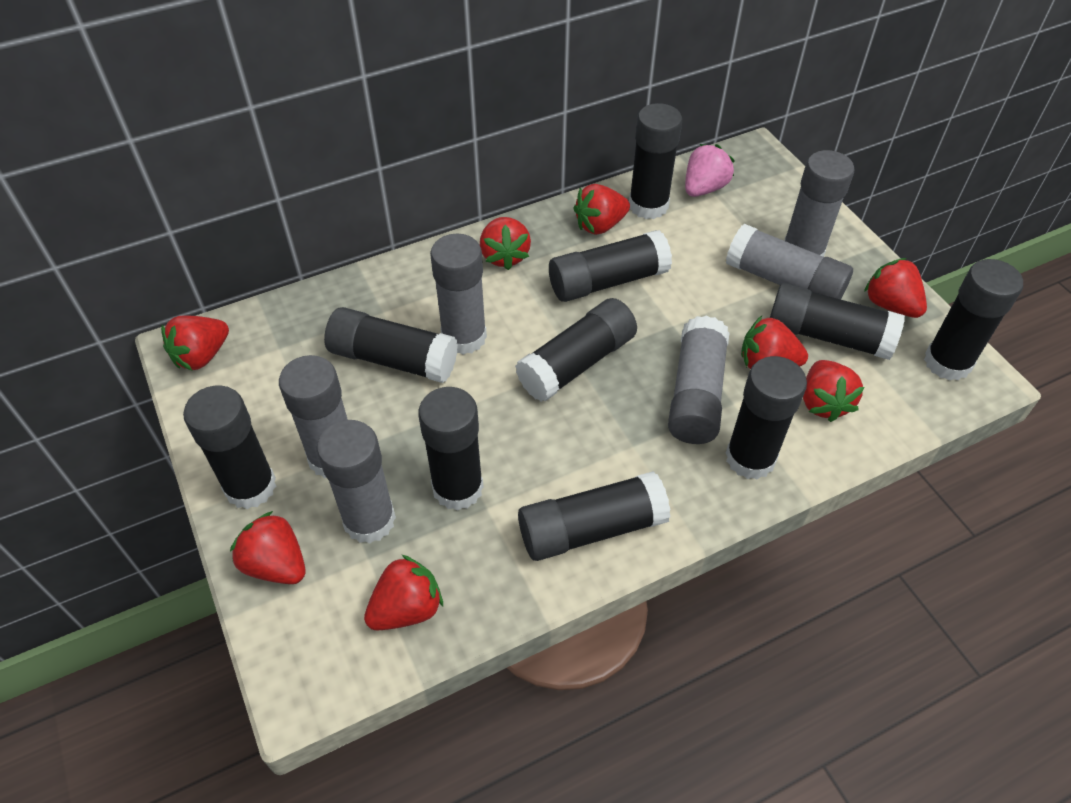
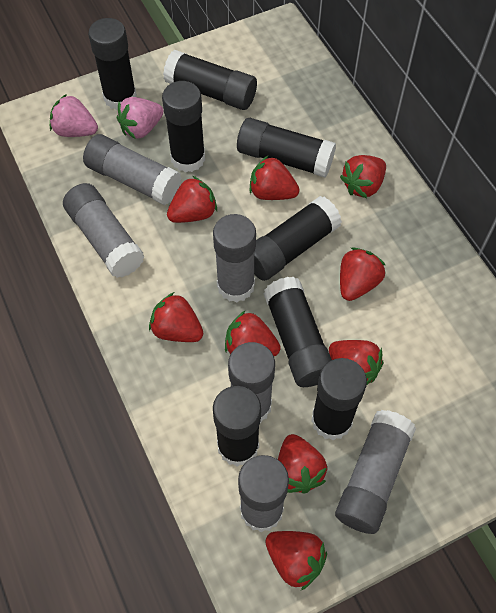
black glue stick: 10 -> 8
pink strawberry: 1 -> 2
red strawberry: 8 -> 9

